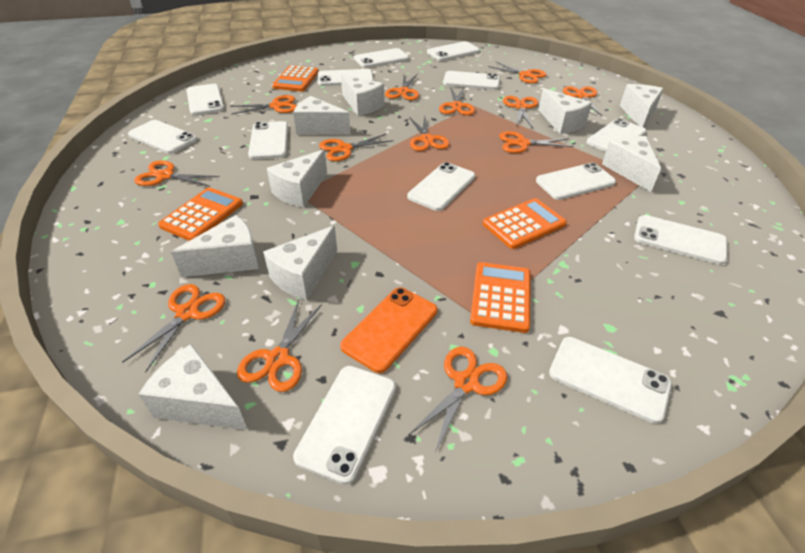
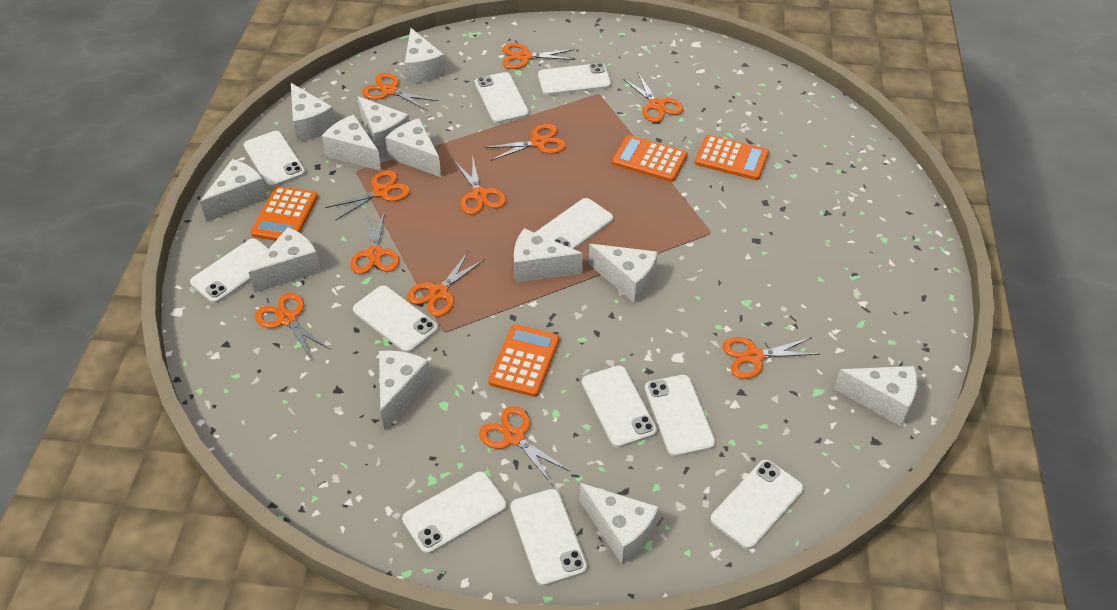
orange phone: 1 -> 0
orange scissors: 13 -> 11
white cheese: 9 -> 12
white phone: 13 -> 11

